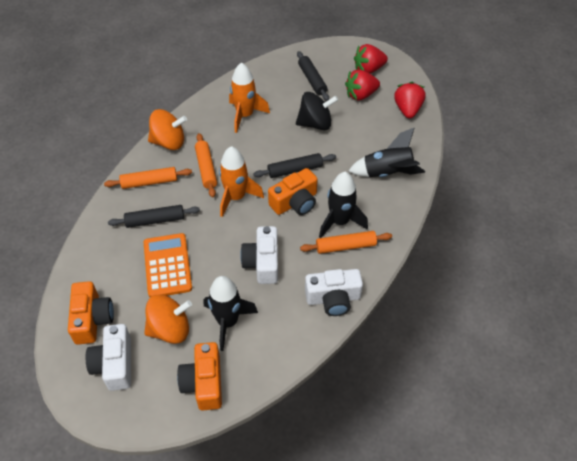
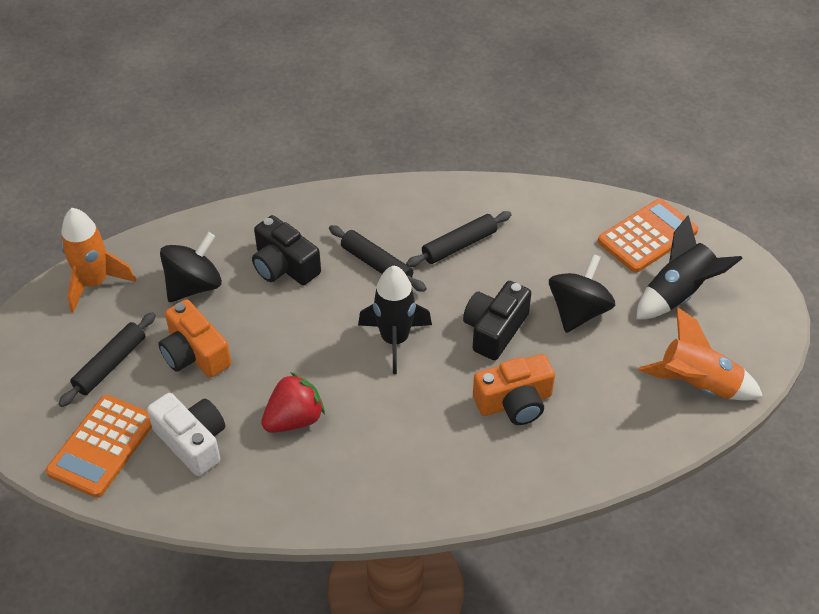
black camera: 0 -> 2
black rocket: 3 -> 2
black spinning top: 1 -> 2
orange calculator: 1 -> 2
orange camera: 3 -> 2
orange rolling pin: 3 -> 0
orange spinning top: 2 -> 0
red strawberry: 3 -> 1
white camera: 3 -> 1

